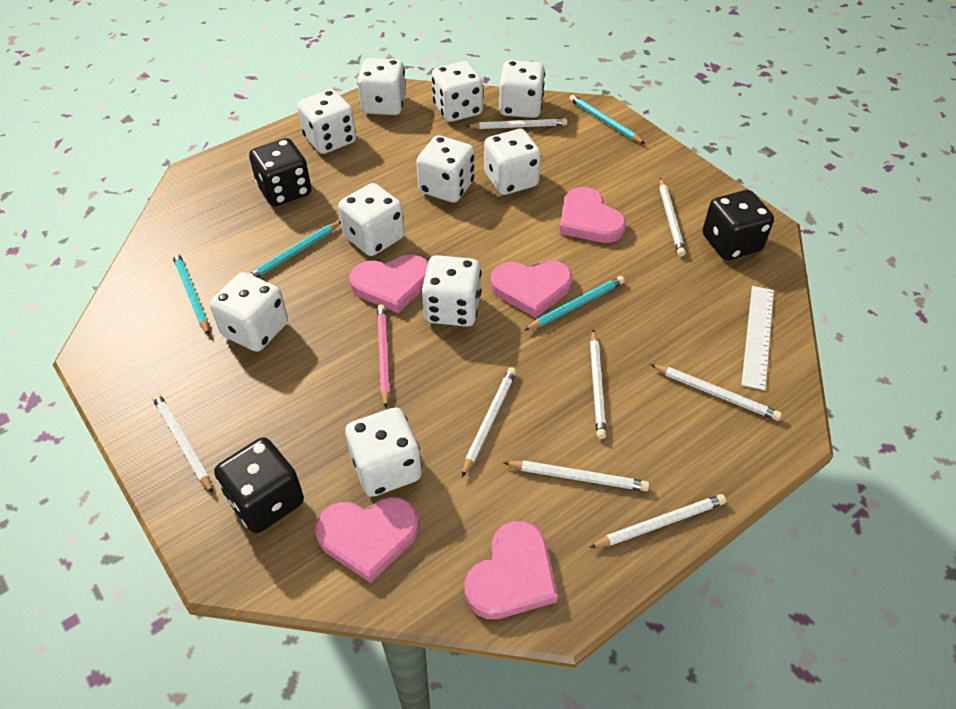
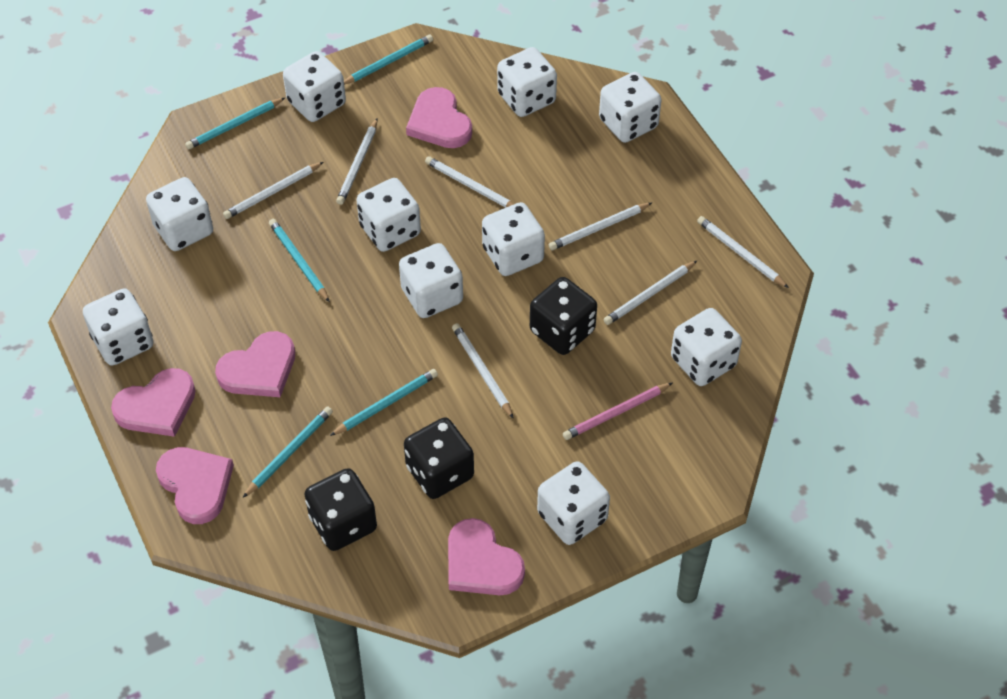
turquoise pencil: 4 -> 5
white pencil: 8 -> 7
white ruler: 1 -> 0

